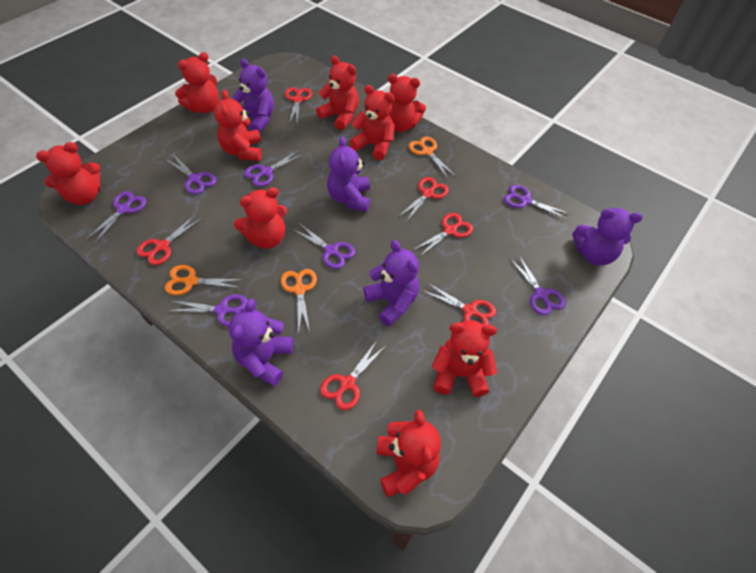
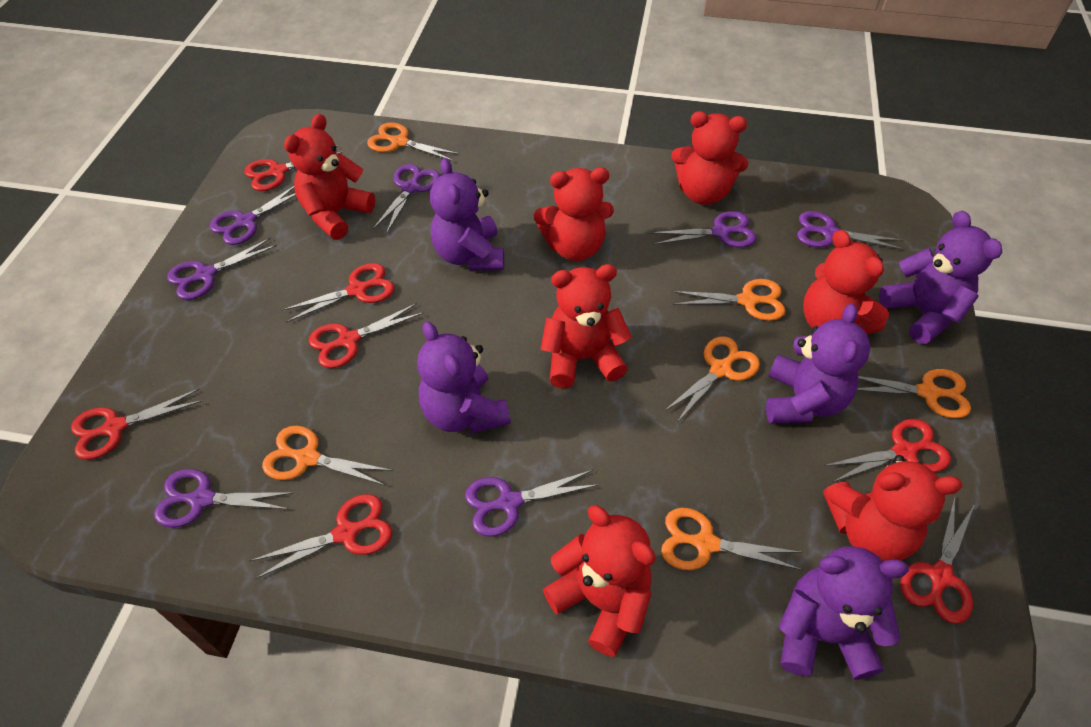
orange scissors: 3 -> 6
red scissors: 6 -> 7
red teddy bear: 9 -> 7

